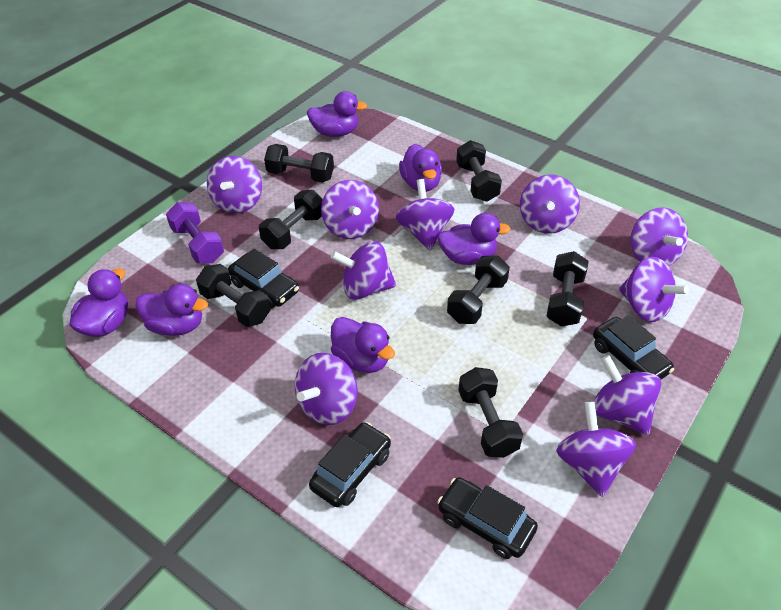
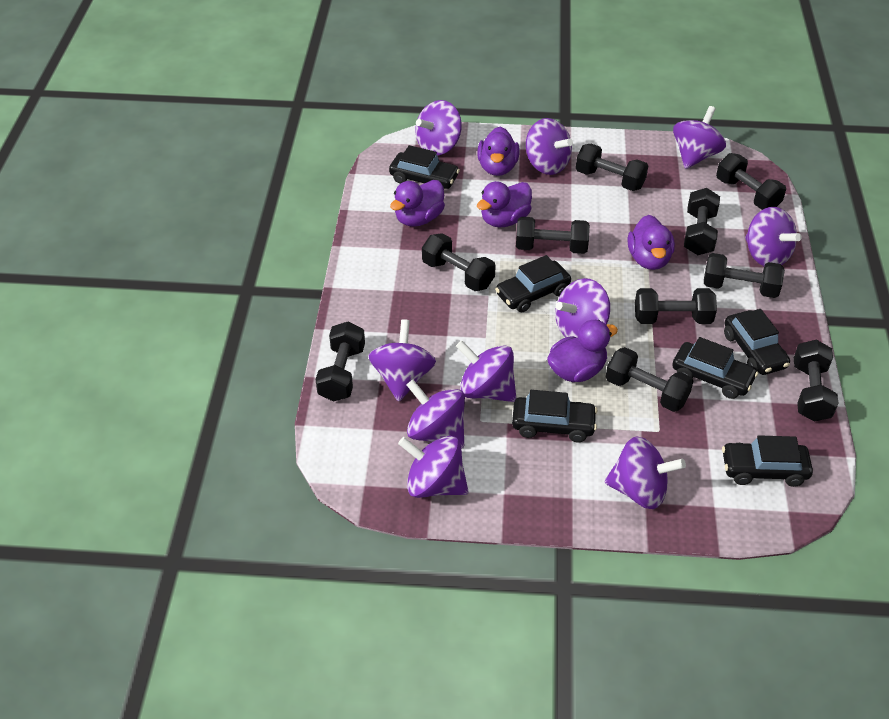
black car: 4 -> 6
black dumbbell: 7 -> 10
purple duck: 6 -> 5
purple dumbbell: 1 -> 0

